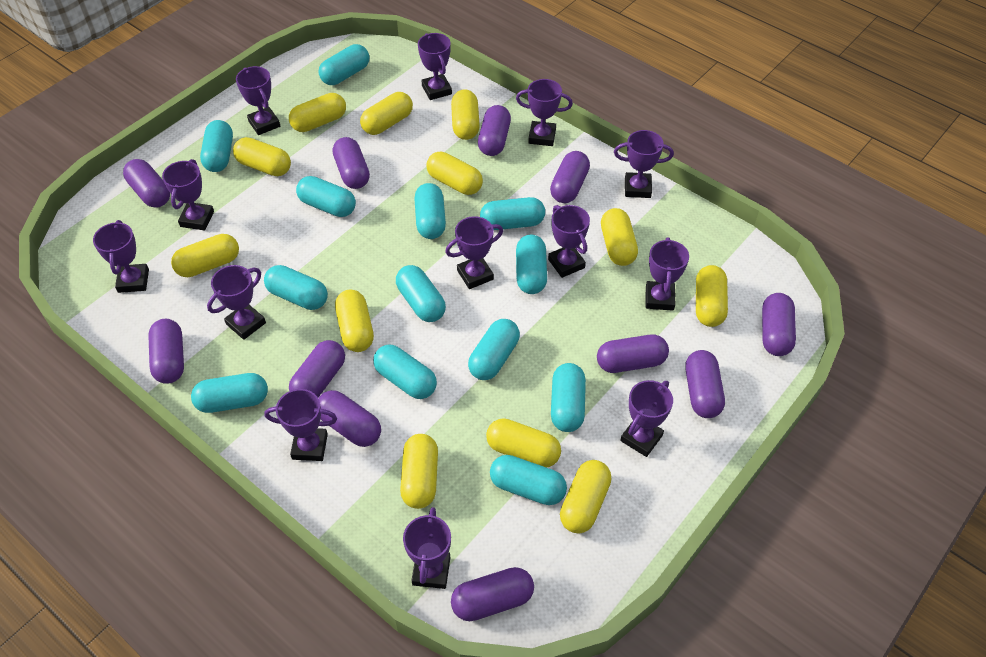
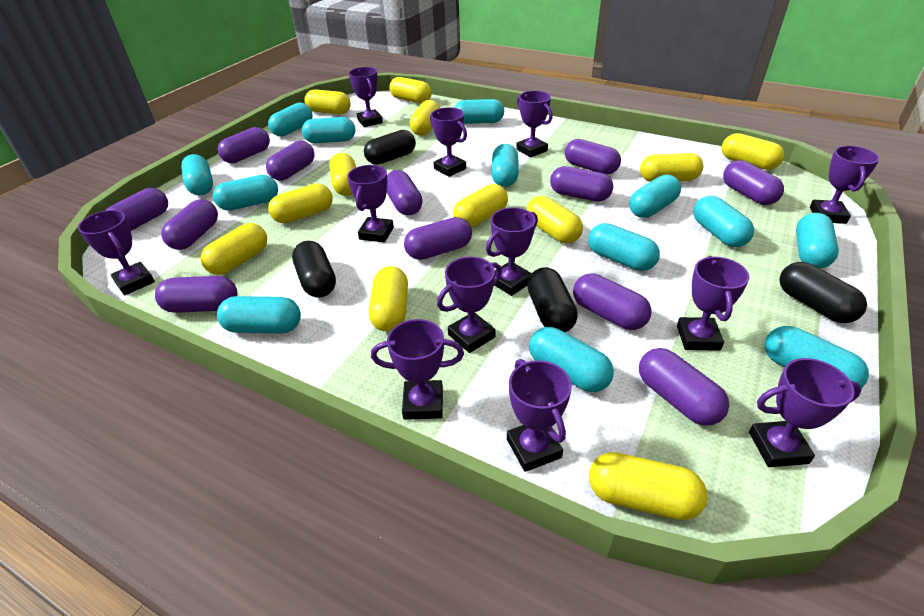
black capsule: 0 -> 4
purple capsule: 11 -> 12
purple trophy: 13 -> 12

